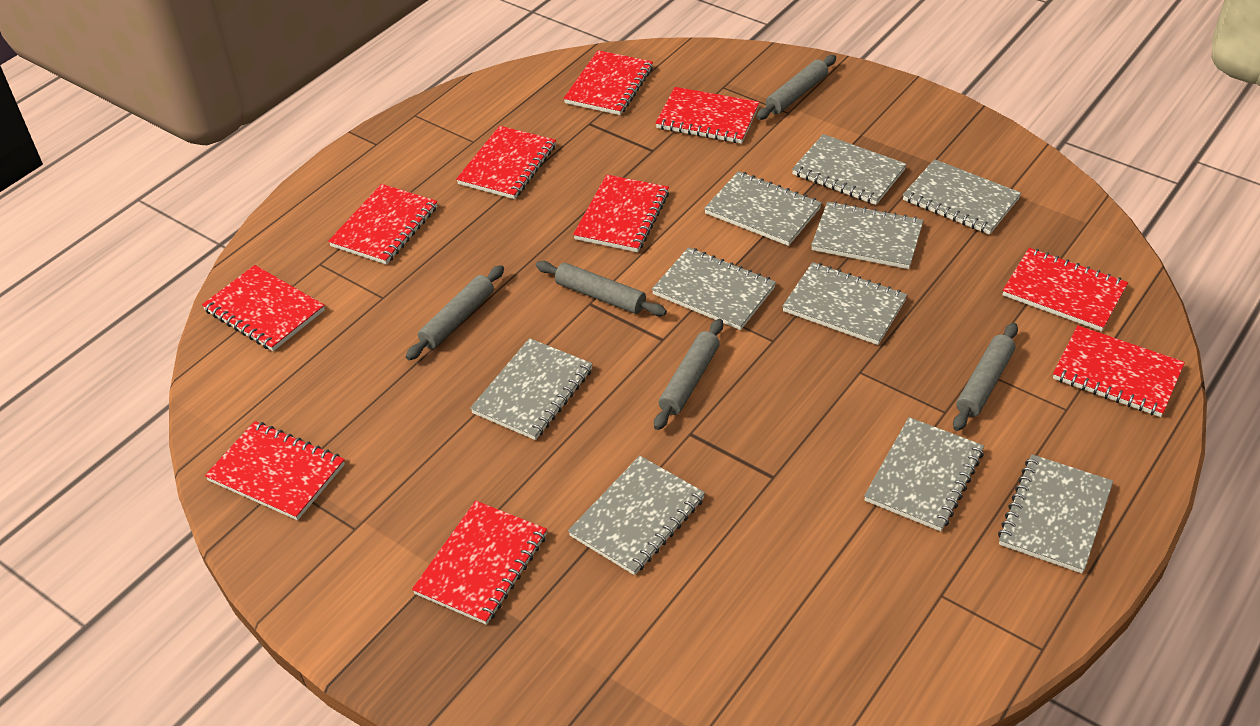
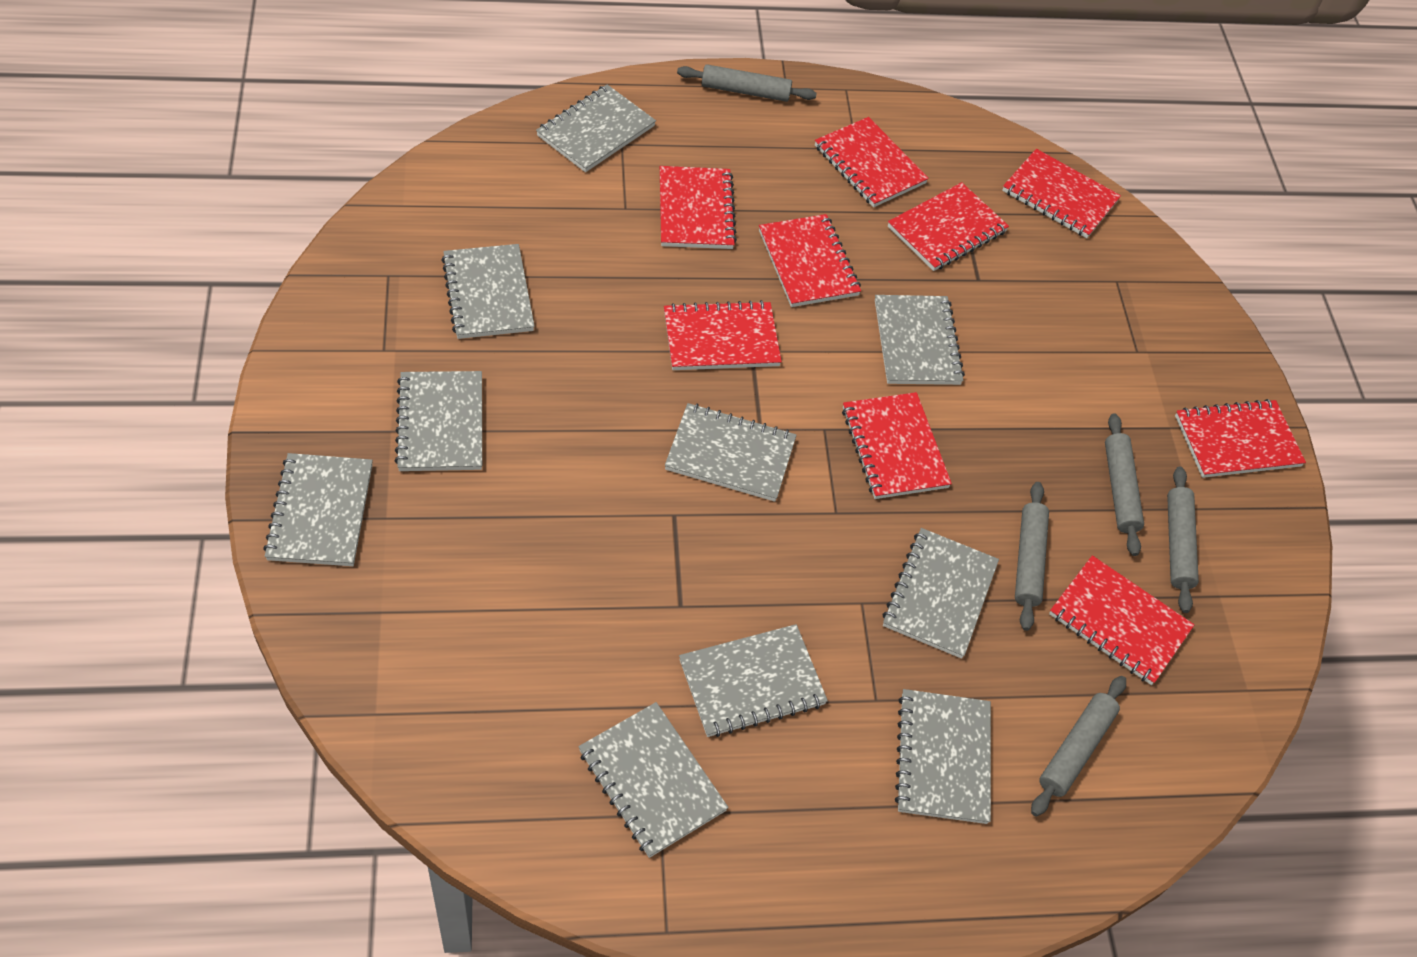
red notebook: 10 -> 9

